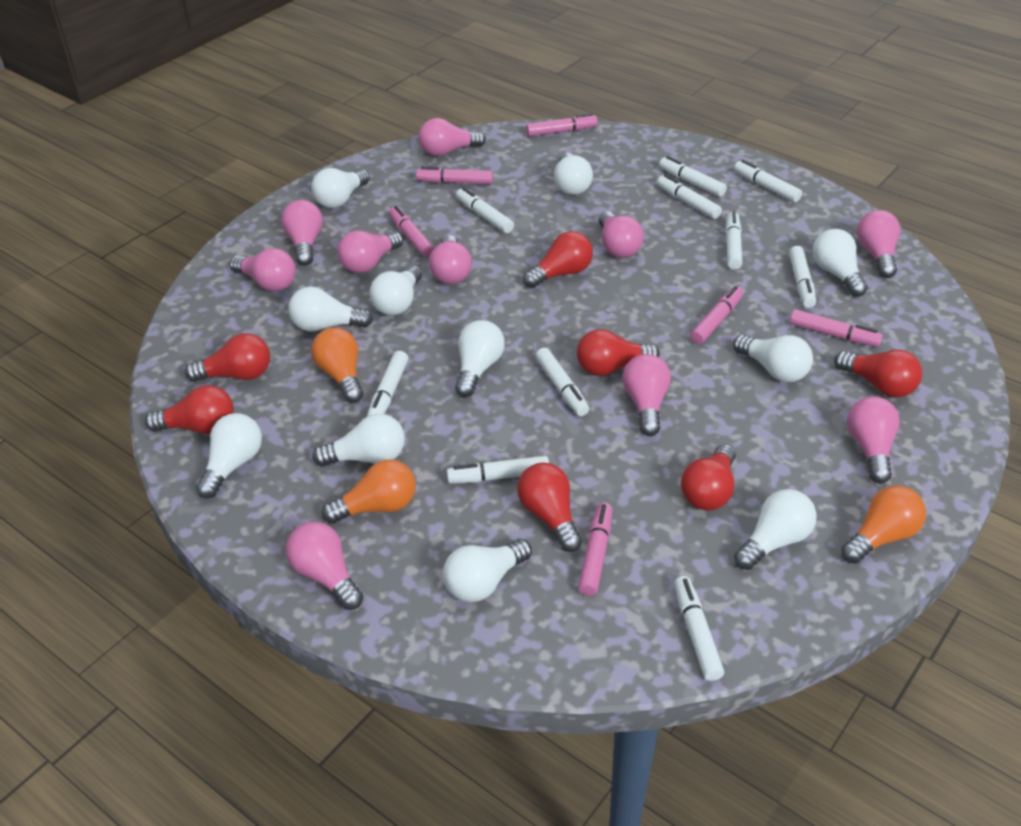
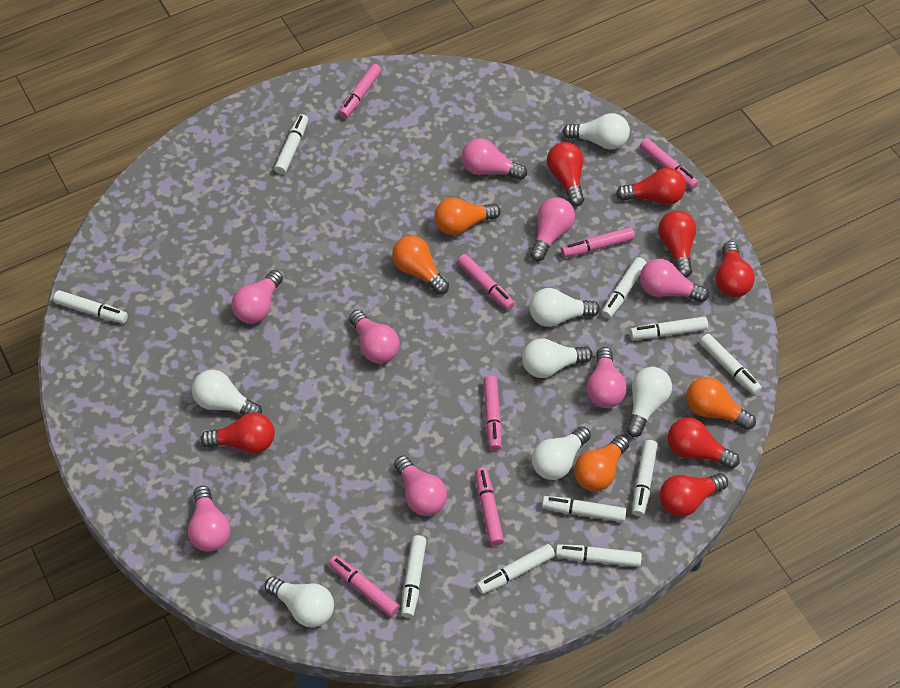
orange light bulb: 3 -> 4
pink light bulb: 10 -> 8
pink marker: 6 -> 7
white light bulb: 11 -> 7

